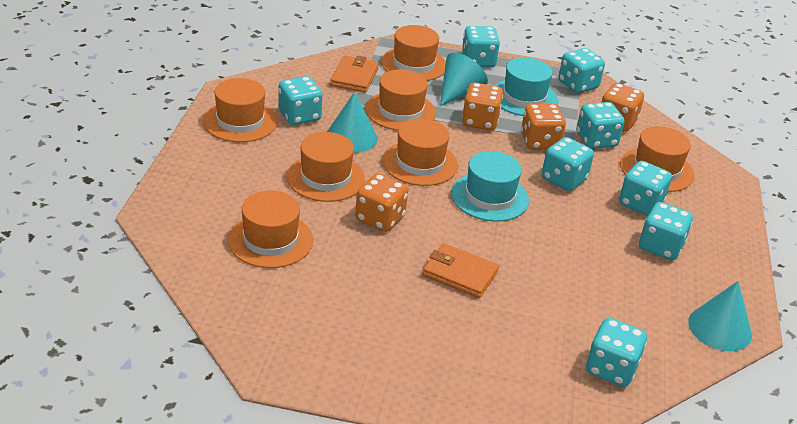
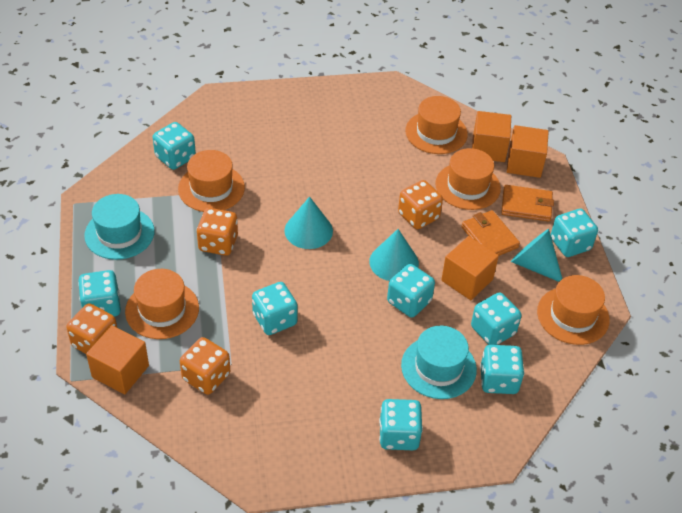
orange cube: 0 -> 4
orange hat: 7 -> 5

